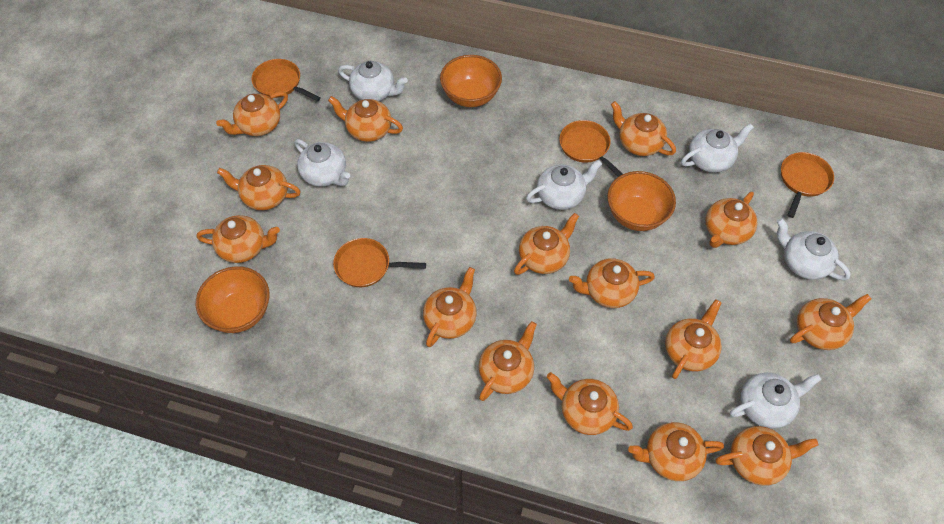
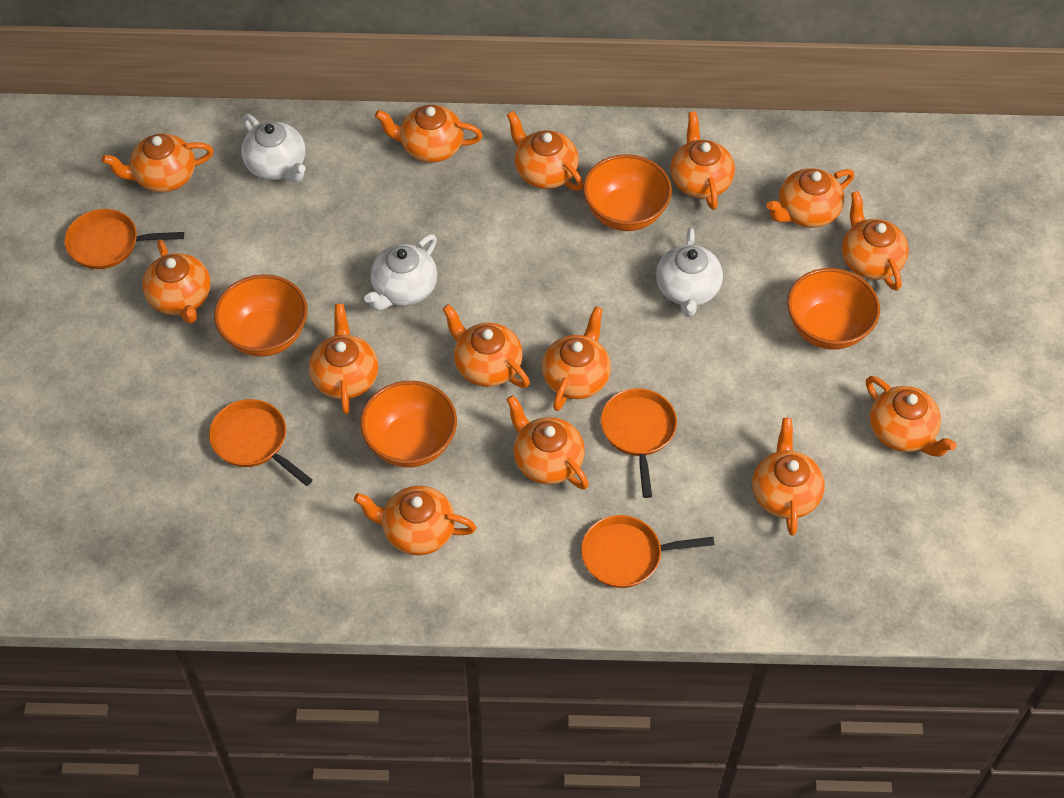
orange bowl: 3 -> 4
orange teapot: 15 -> 14
white teapot: 6 -> 3

